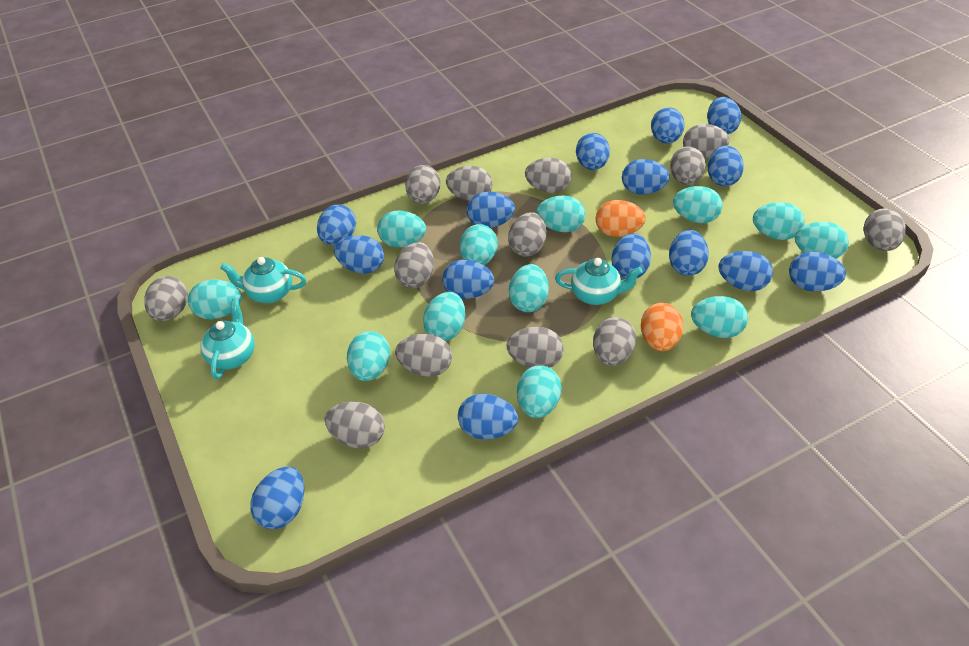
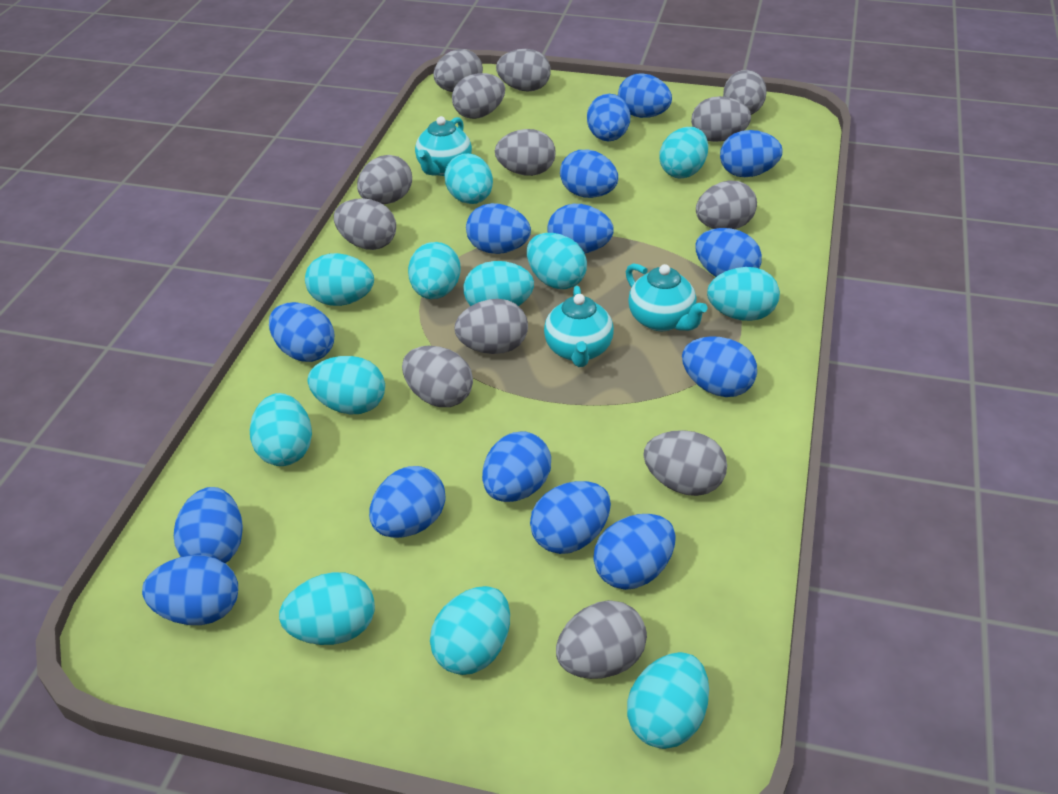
orange egg: 2 -> 0

